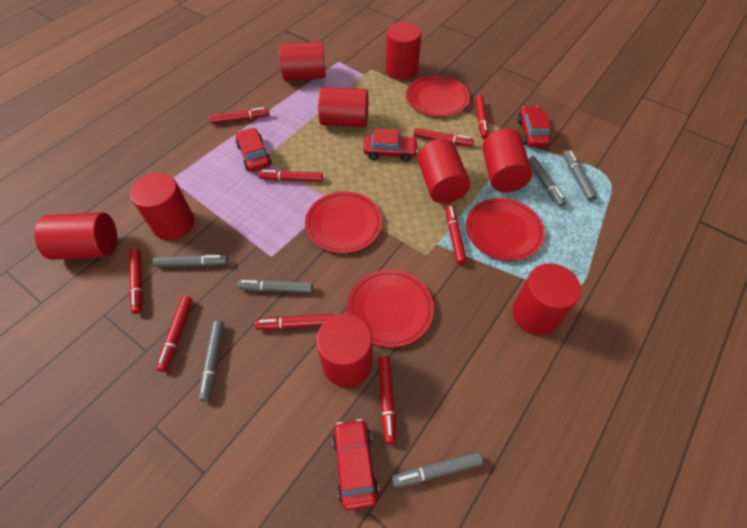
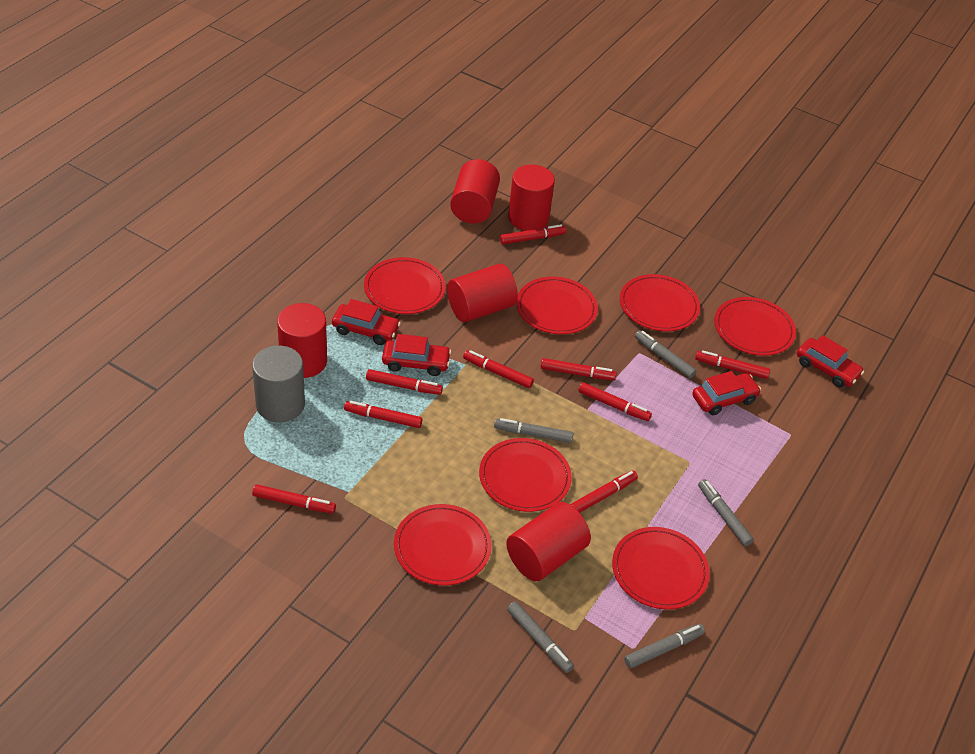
grey cylinder: 0 -> 1
grey marker: 6 -> 5
red cylinder: 9 -> 5
red plate: 4 -> 7

